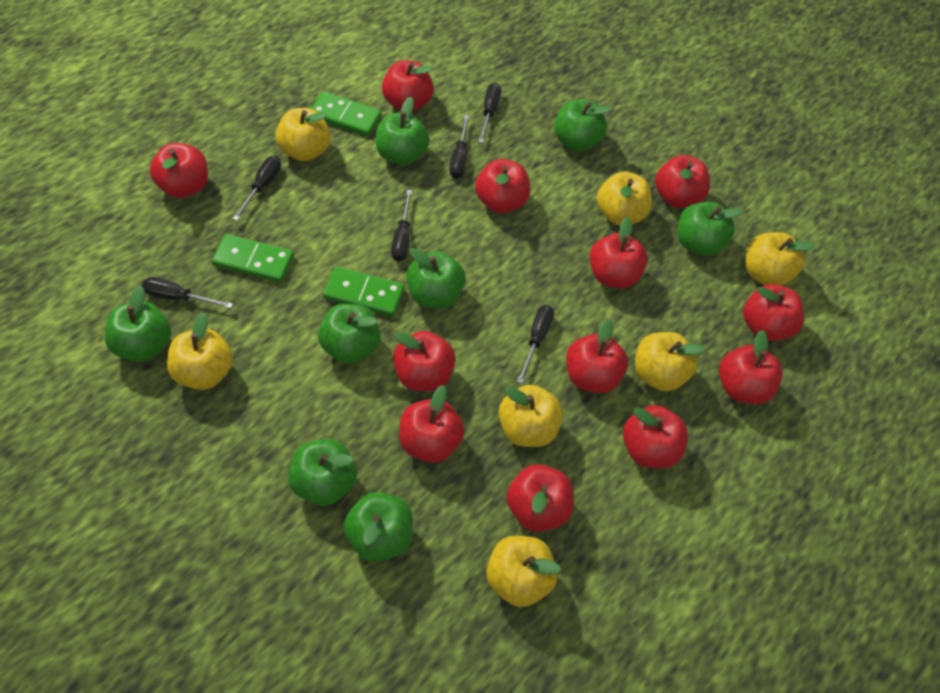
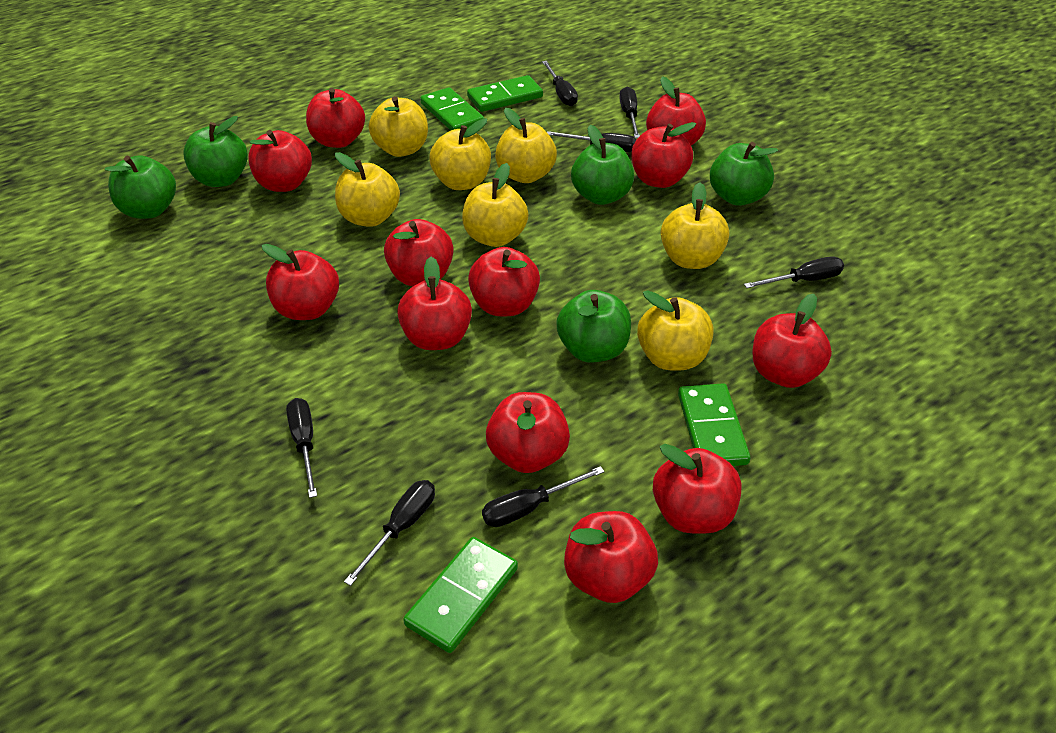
black screwdriver: 6 -> 7
green apple: 8 -> 5
green domino: 3 -> 4

